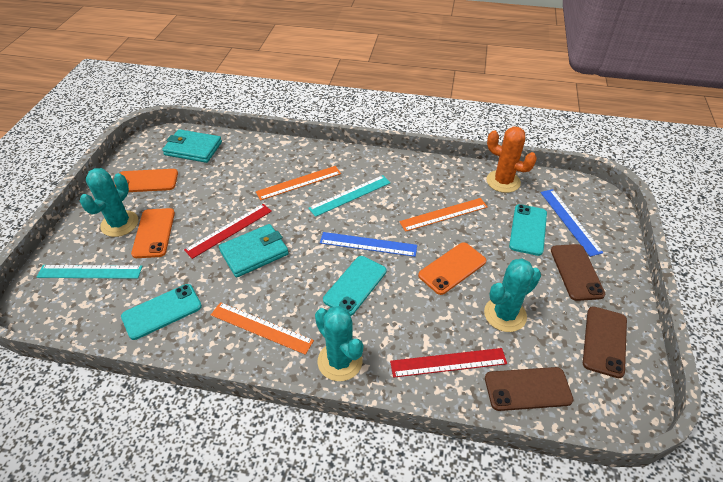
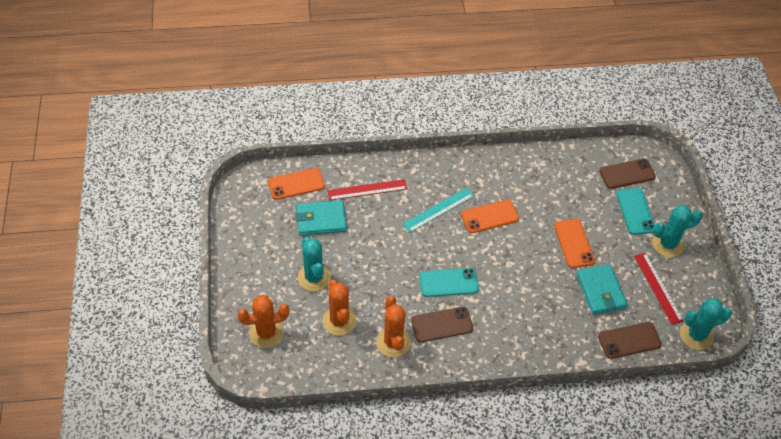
blue ruler: 2 -> 0
orange cactus: 1 -> 3
orange ruler: 3 -> 0
turquoise phone: 3 -> 2
turquoise ruler: 2 -> 1

